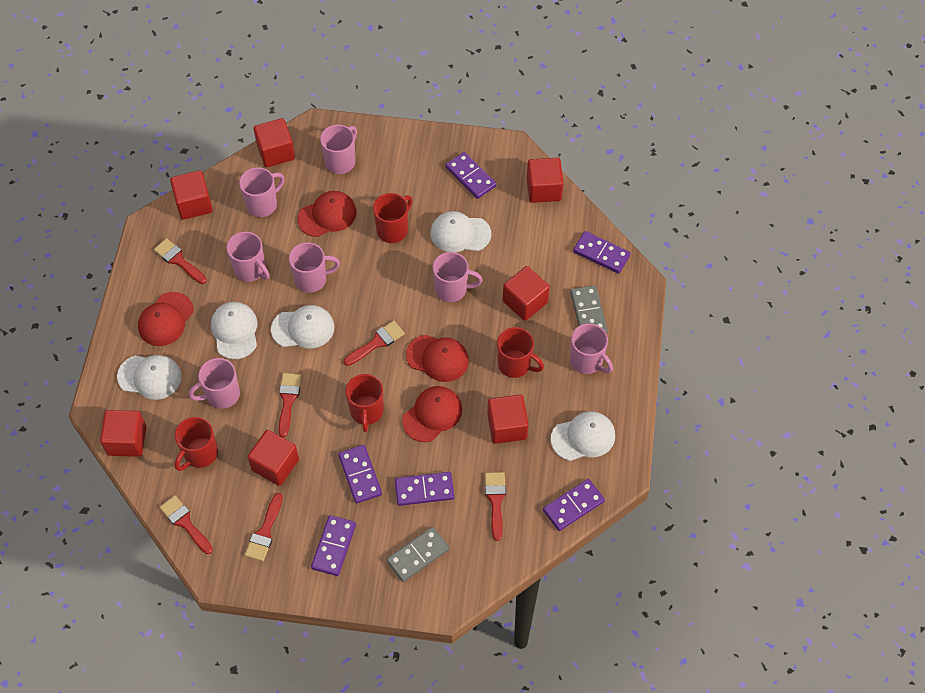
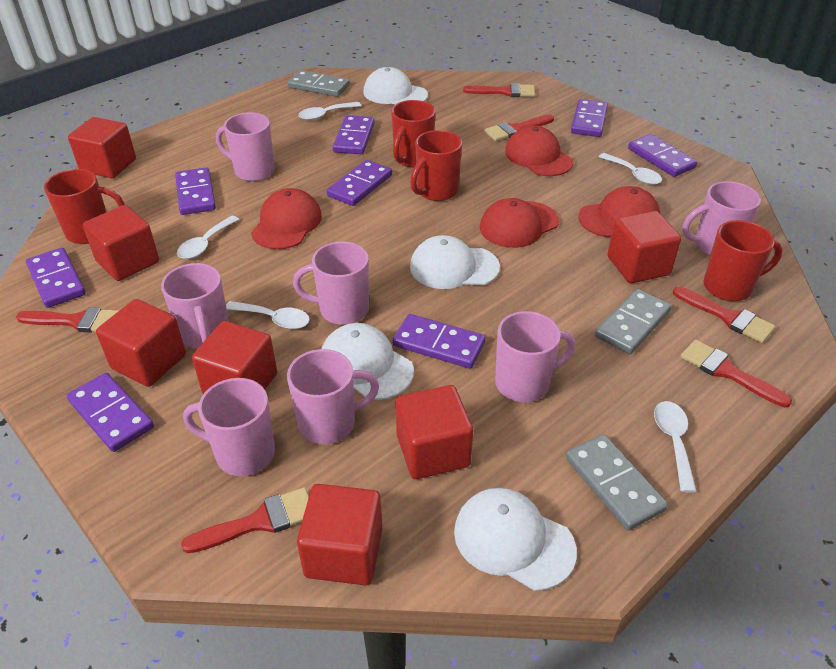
grey domino: 2 -> 3
purple domino: 6 -> 8
white cap: 5 -> 4
white spoon: 0 -> 5

